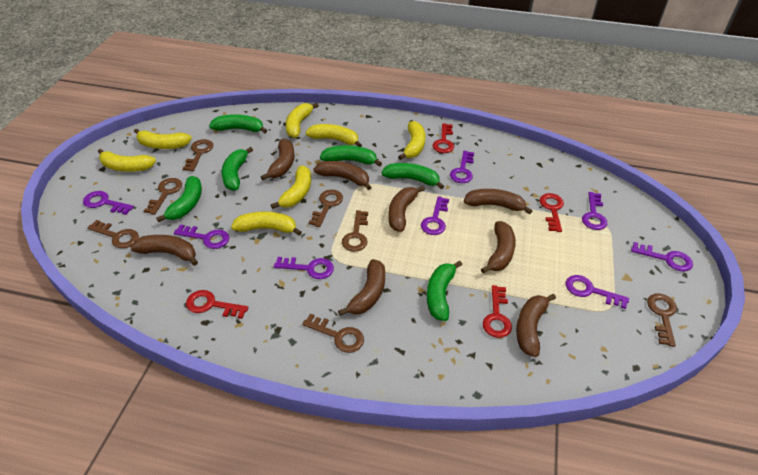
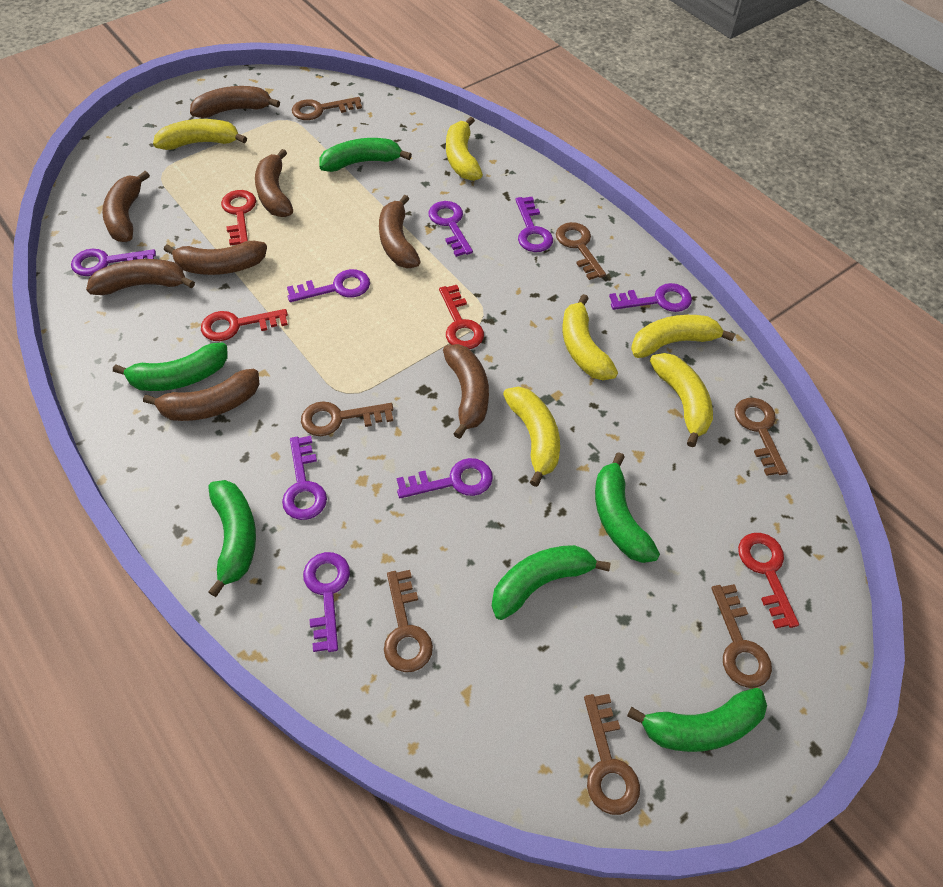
yellow banana: 7 -> 6

